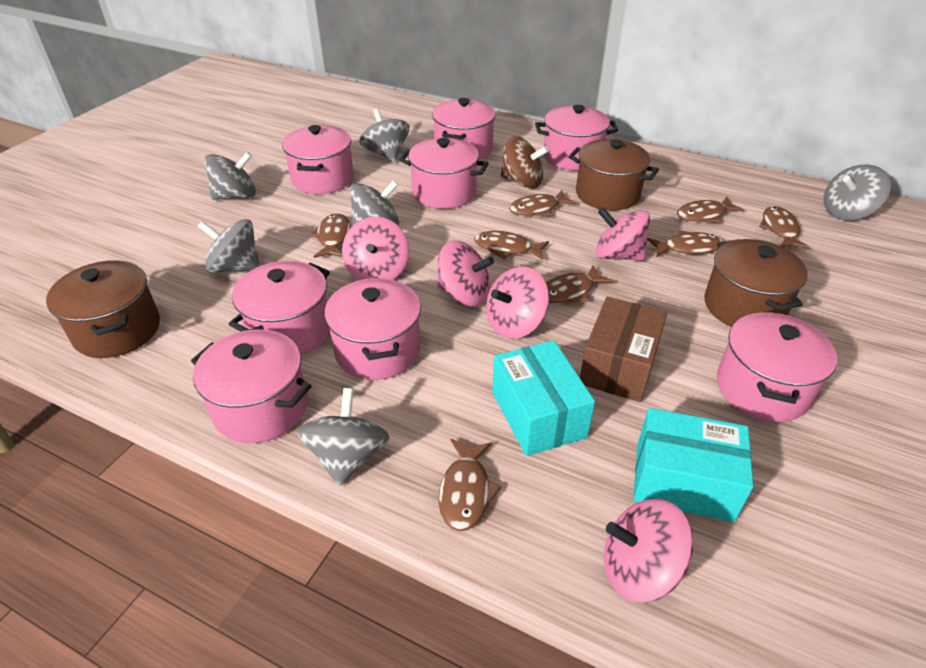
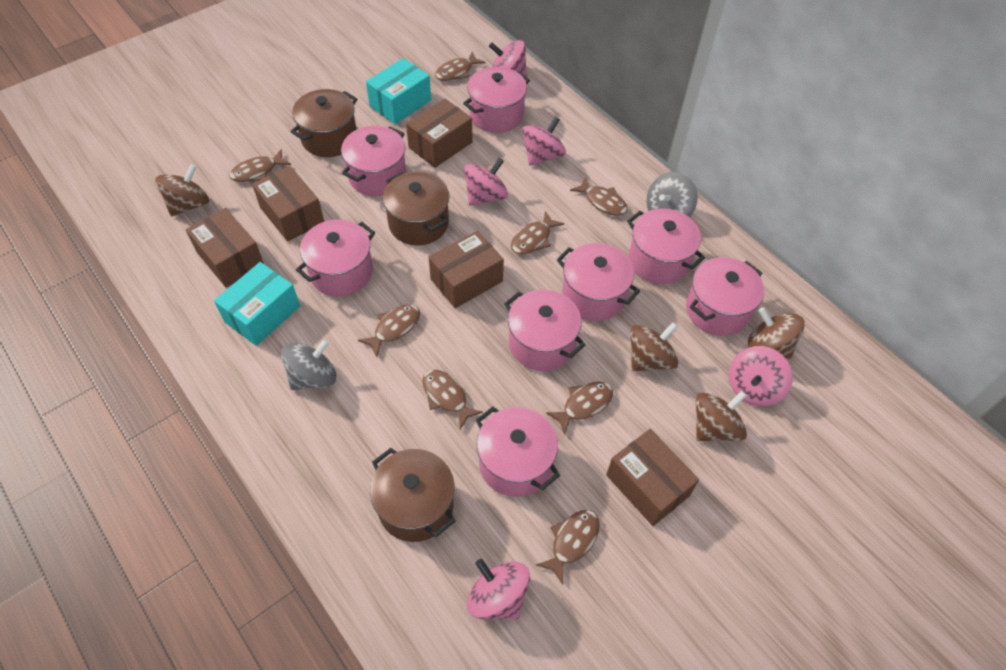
brown box: 1 -> 5
brown spinning top: 1 -> 4
grey spinning top: 6 -> 2

